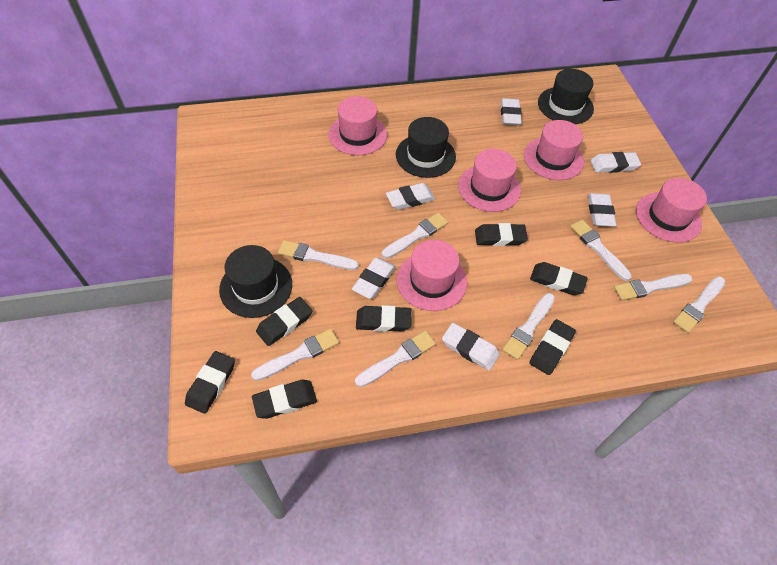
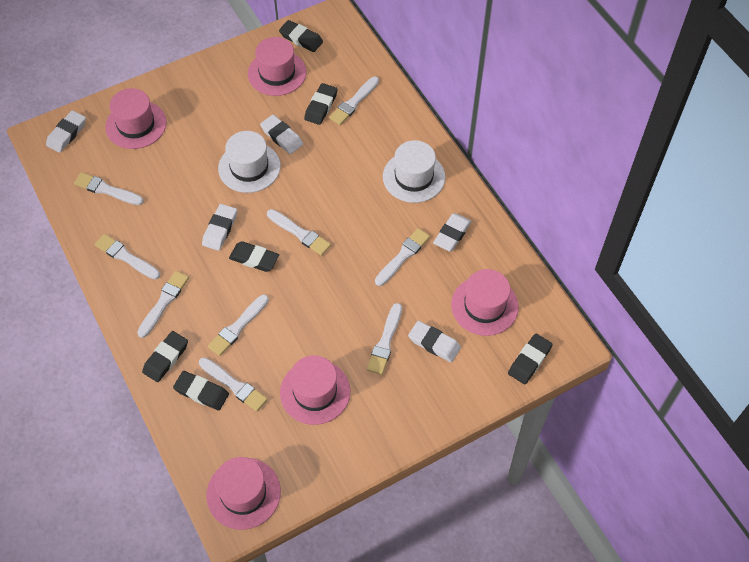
black eraser: 7 -> 6
black hat: 3 -> 0
white brush: 8 -> 9
white eraser: 6 -> 5
white hat: 0 -> 2

